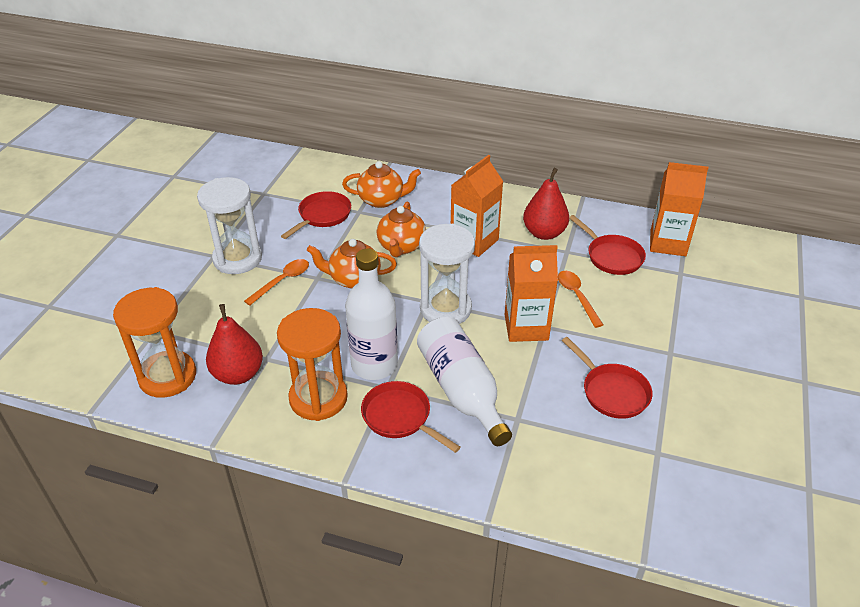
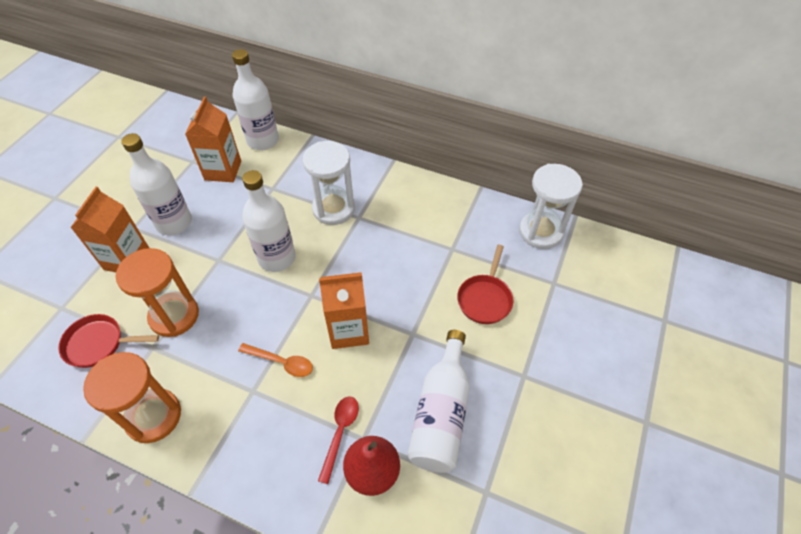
orange spoon: 2 -> 1
orange teapot: 3 -> 0
red pan: 4 -> 2
red pear: 2 -> 1
red spoon: 0 -> 1
white bottle: 2 -> 4

